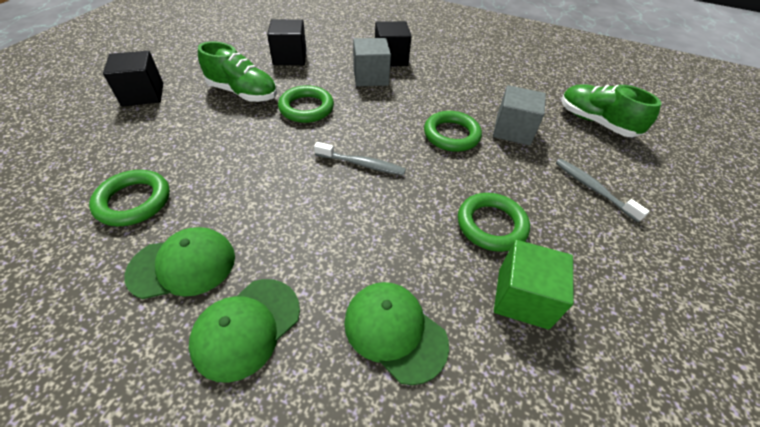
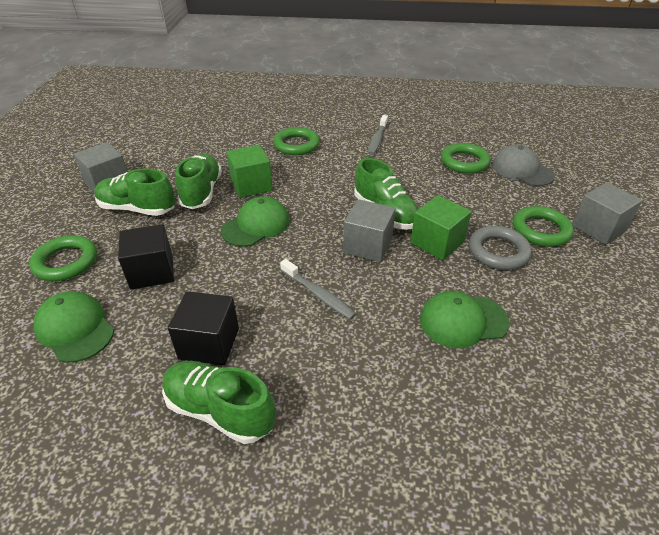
black cube: 3 -> 2
green cube: 1 -> 2
green shoe: 2 -> 4
grey cap: 0 -> 1
grey cube: 2 -> 3
grey ring: 0 -> 1

